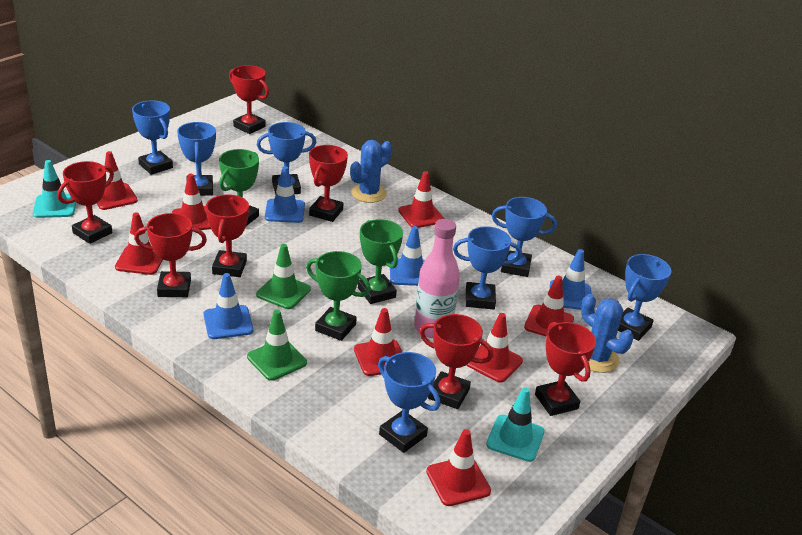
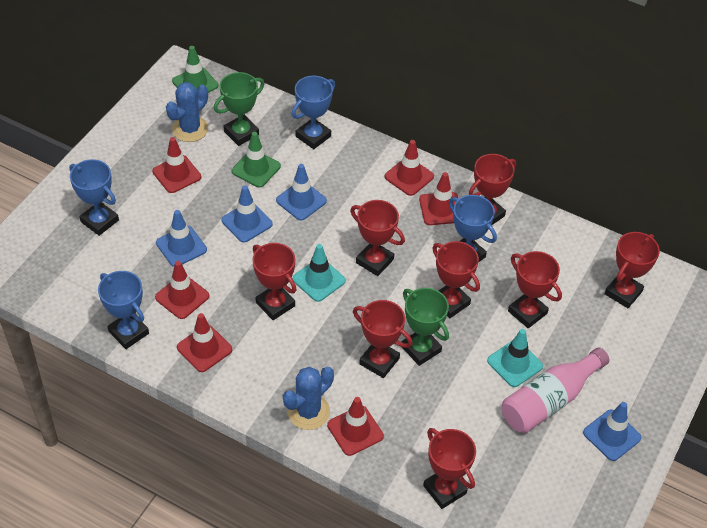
blue trophy: 7 -> 4
green trophy: 3 -> 2
red traffic cone: 8 -> 6
red trophy: 7 -> 8

